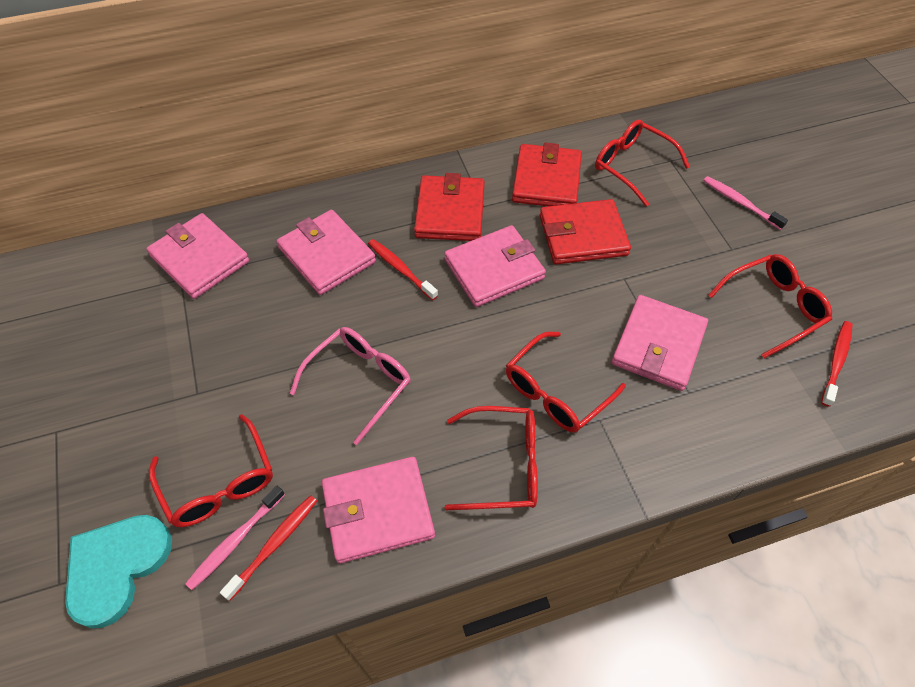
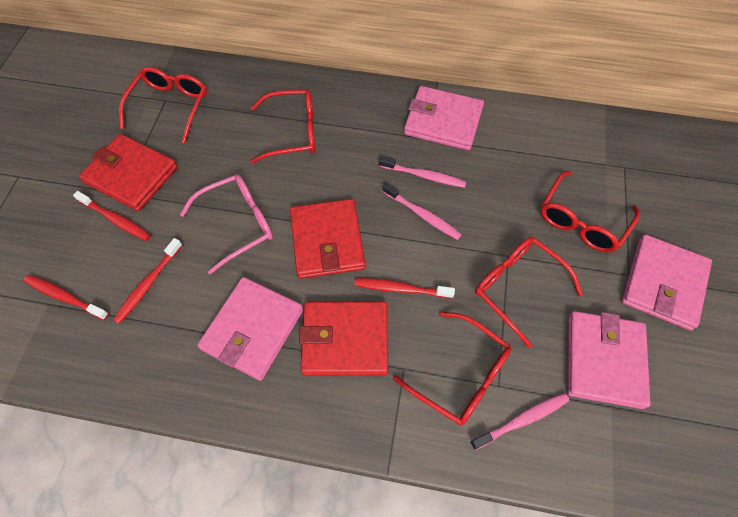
pink toothbrush: 2 -> 3
pink wallet: 5 -> 4
red toothbrush: 3 -> 4
turquoise heart: 1 -> 0

